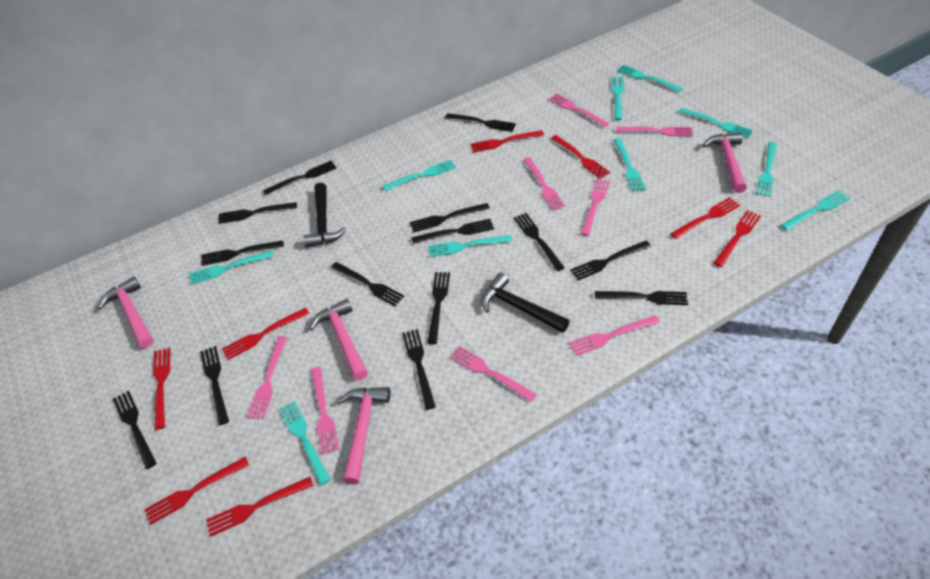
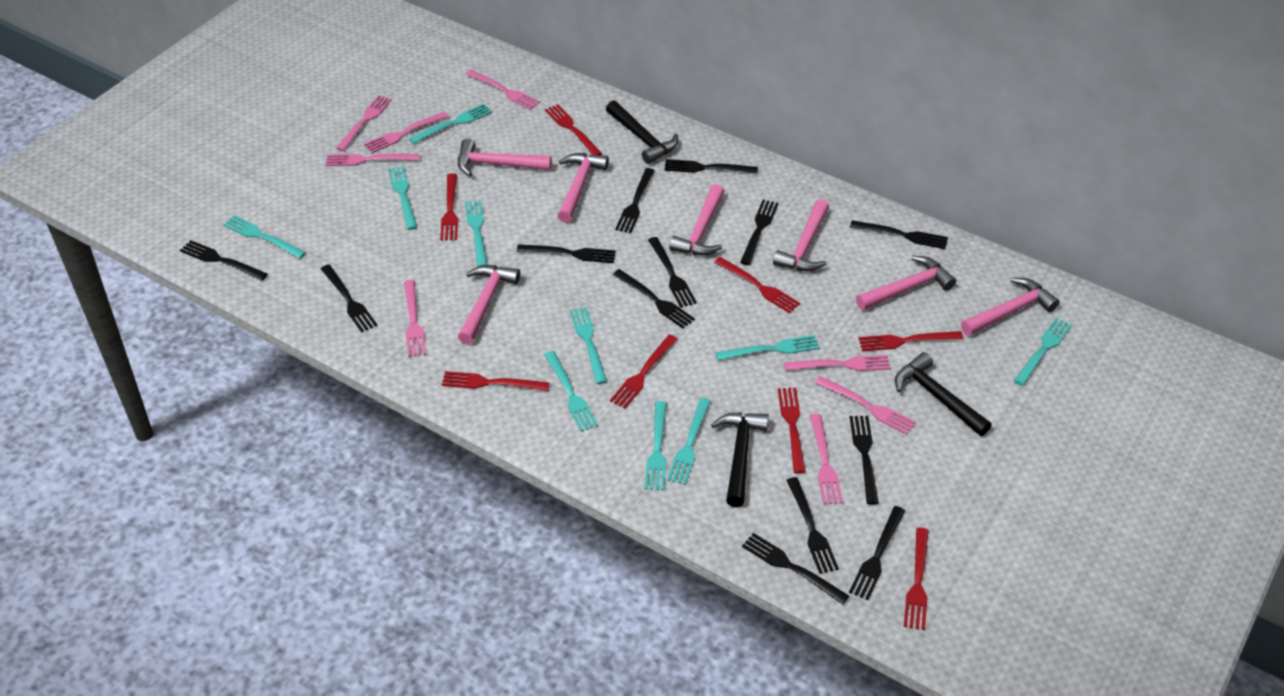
black fork: 14 -> 13
black hammer: 2 -> 3
pink hammer: 4 -> 7

